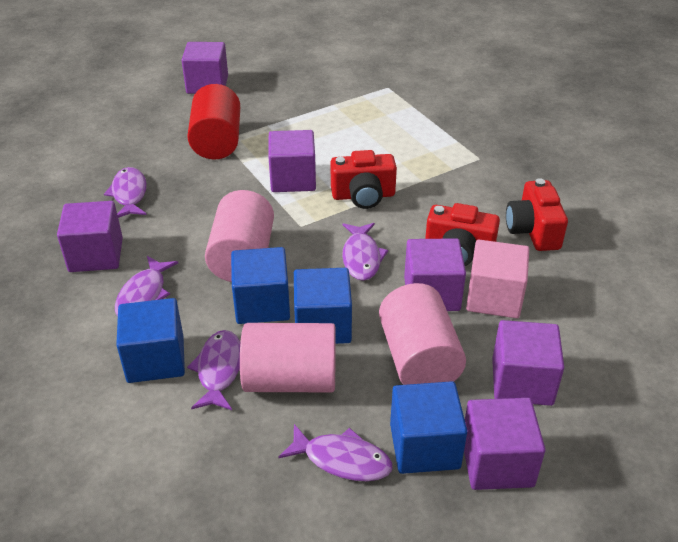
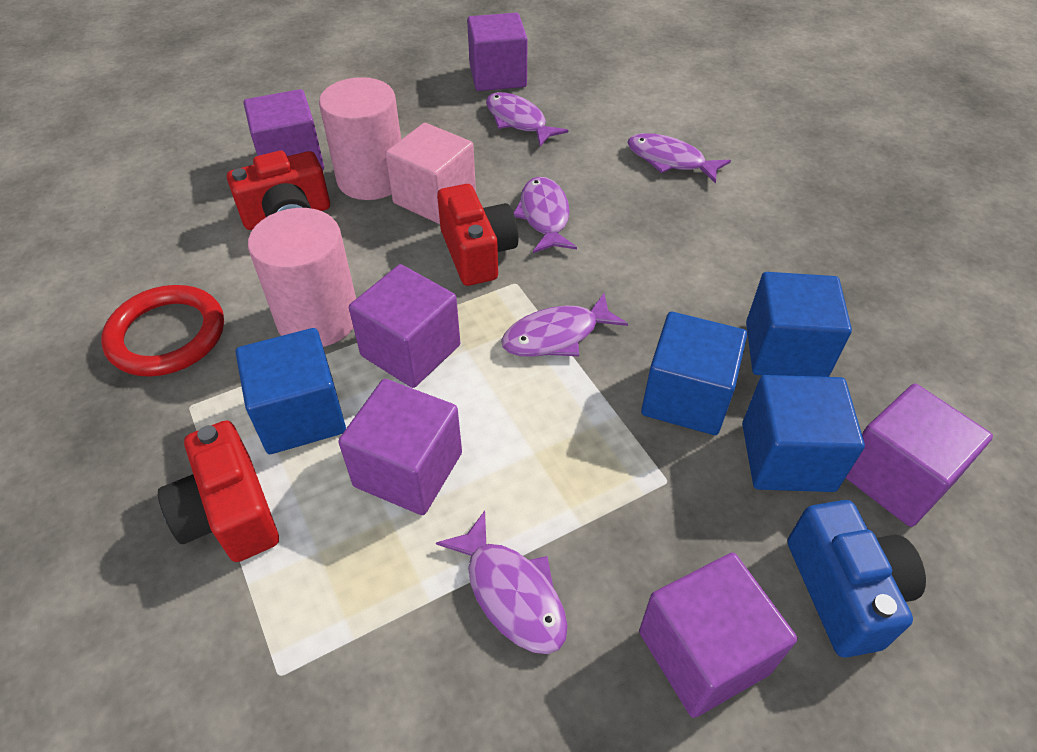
blue camera: 0 -> 1
pink cylinder: 3 -> 2
red cylinder: 1 -> 0
red ring: 0 -> 1

